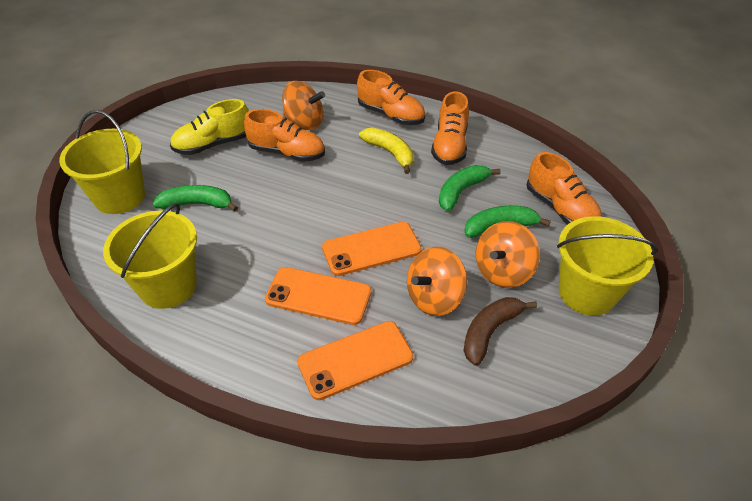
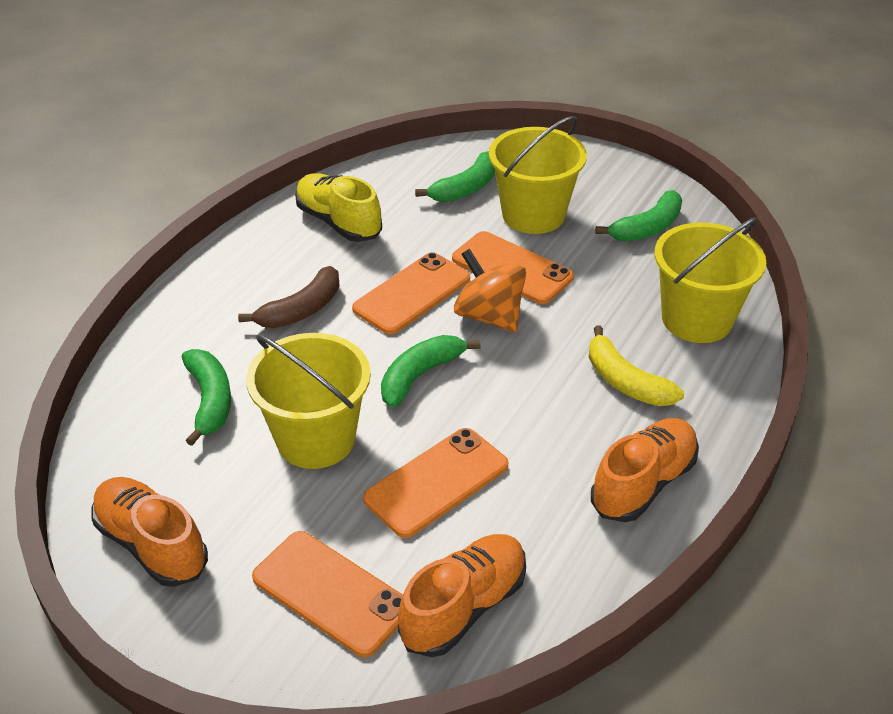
green banana: 3 -> 4
orange phone: 3 -> 4
orange shoe: 4 -> 3
orange spinning top: 3 -> 1

